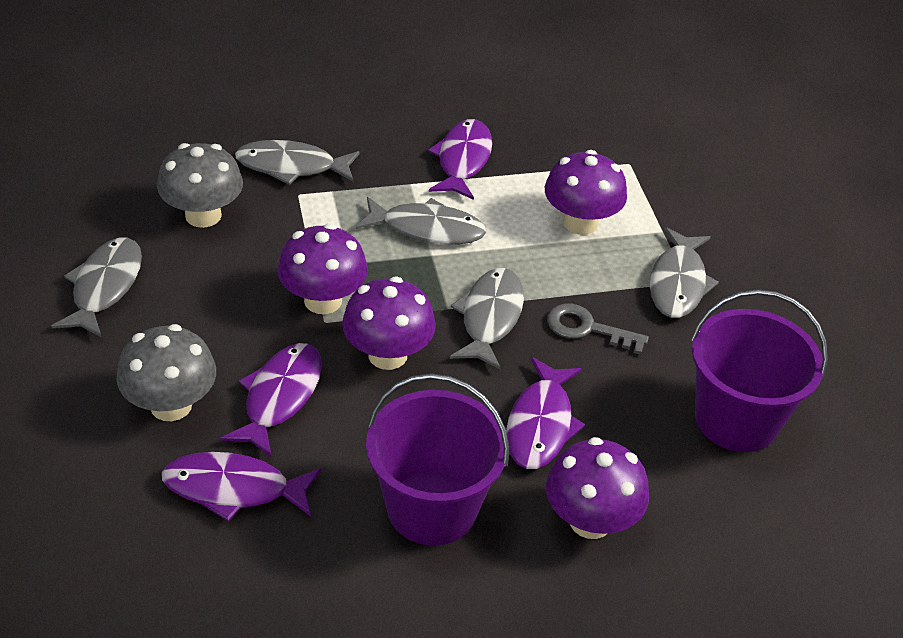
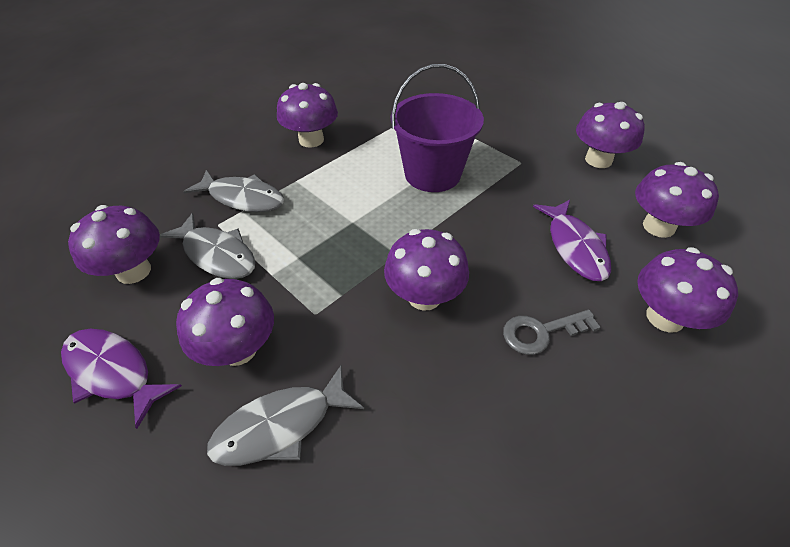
grey fish: 5 -> 3
grey mushroom: 2 -> 0
purple bucket: 2 -> 1
purple fish: 4 -> 2
purple mushroom: 4 -> 7

